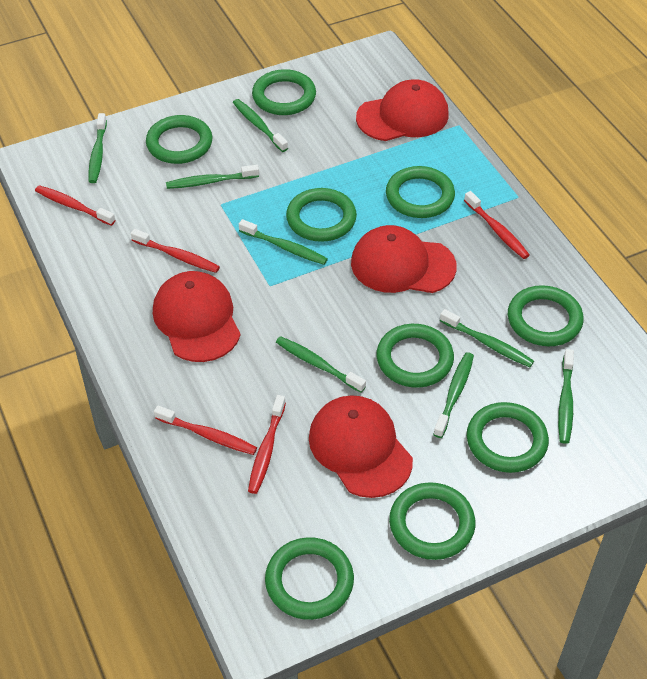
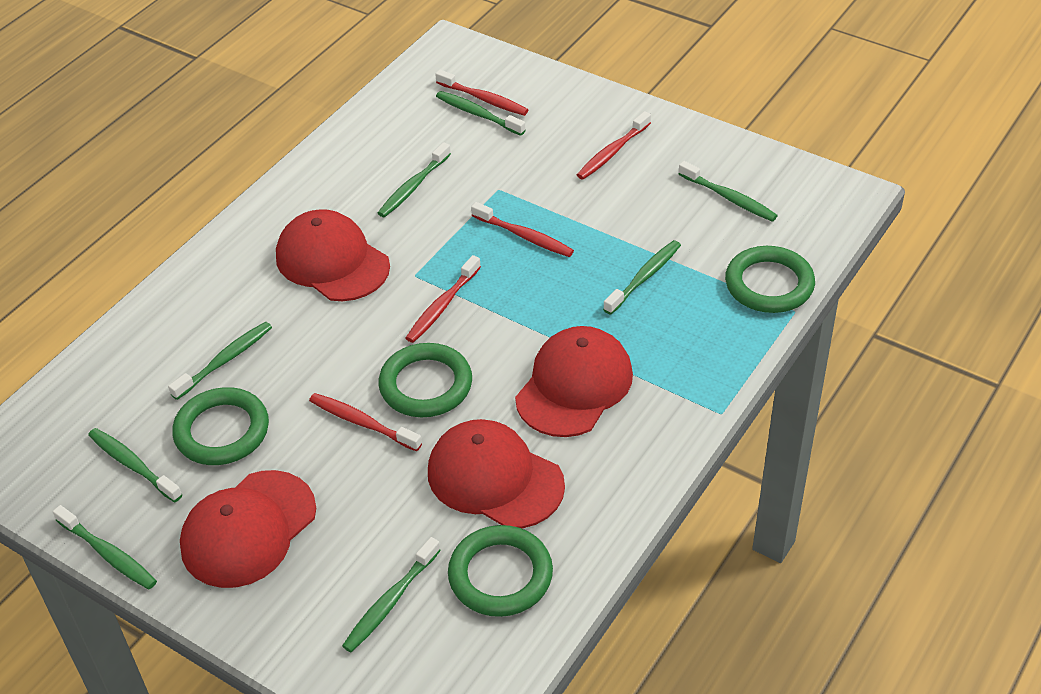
green ring: 9 -> 4

